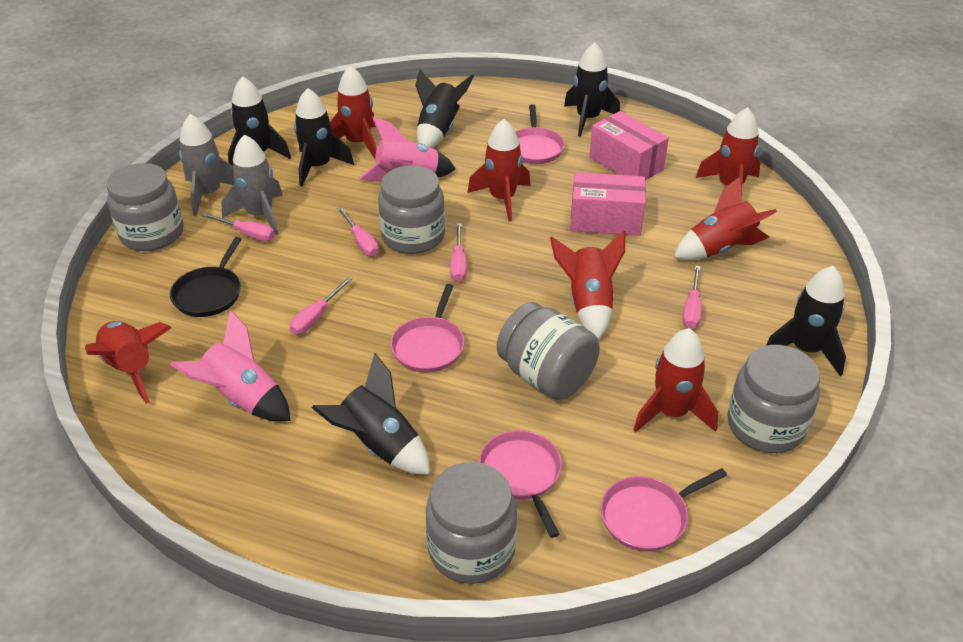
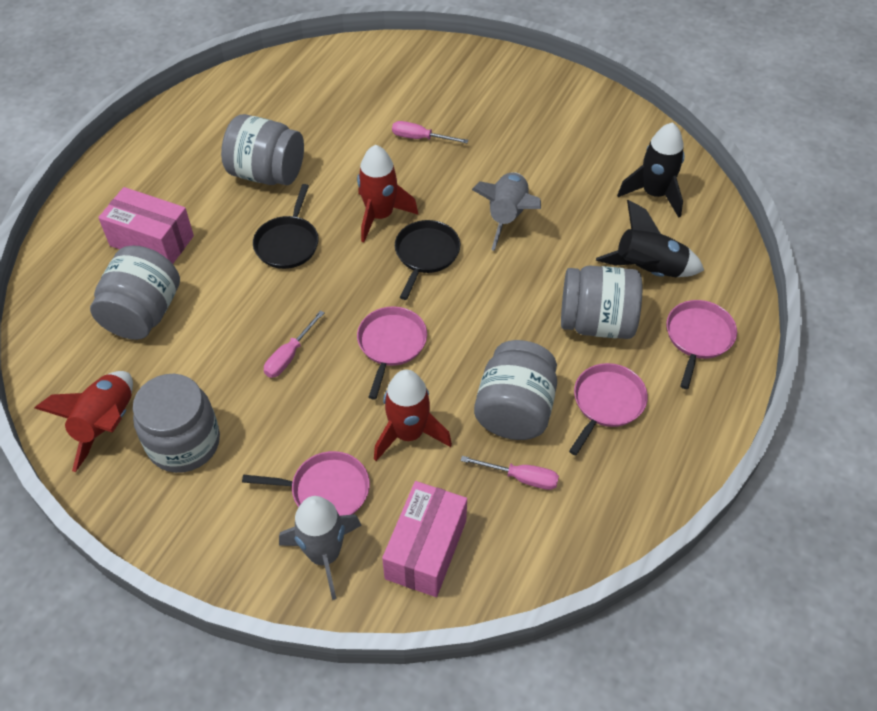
black pan: 1 -> 2
black rocket: 6 -> 2
pink rocket: 2 -> 0
pink screwdriver: 5 -> 3
red rocket: 7 -> 3

